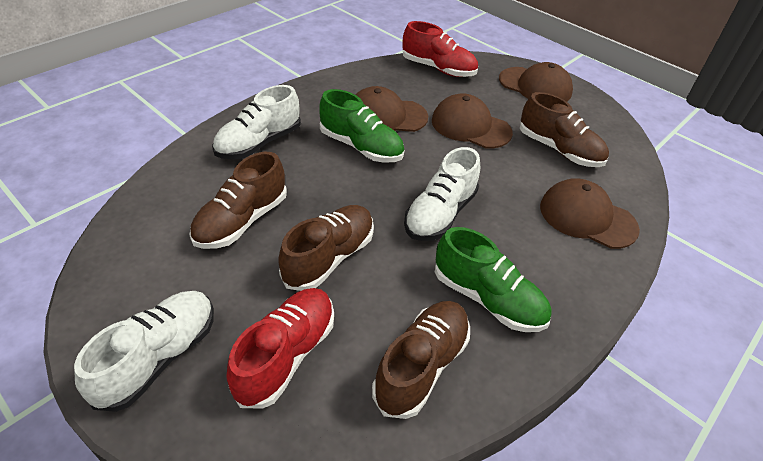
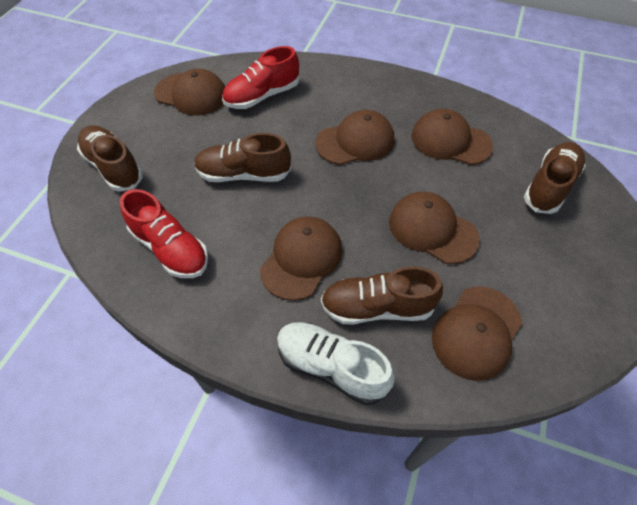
brown cap: 4 -> 6
green shoe: 2 -> 0
white shoe: 3 -> 1

